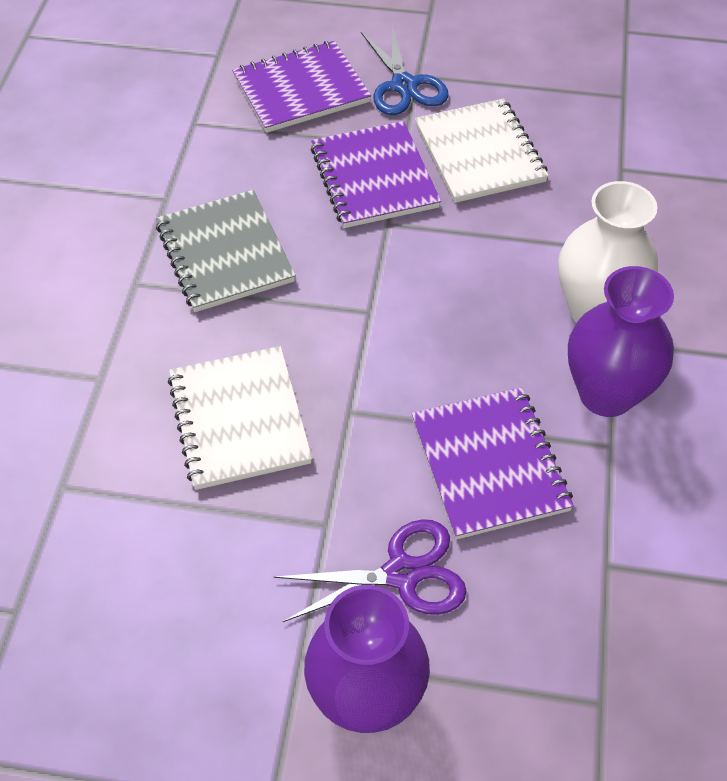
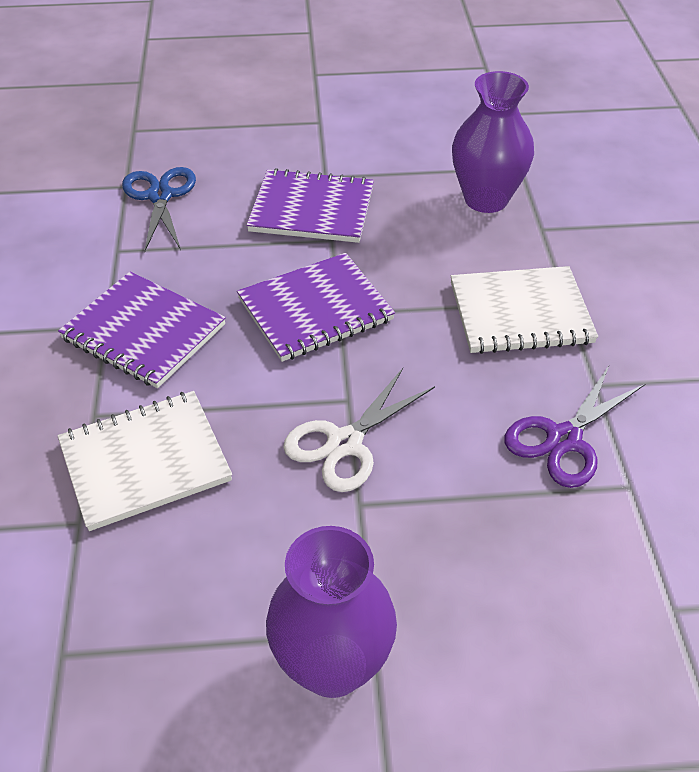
grey notebook: 1 -> 0
white scissors: 0 -> 1
white vase: 1 -> 0

